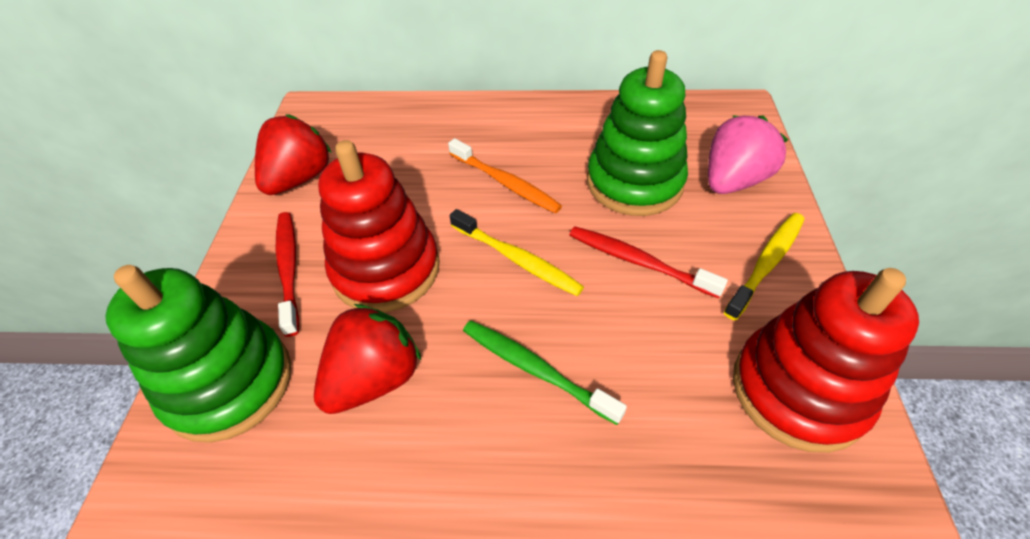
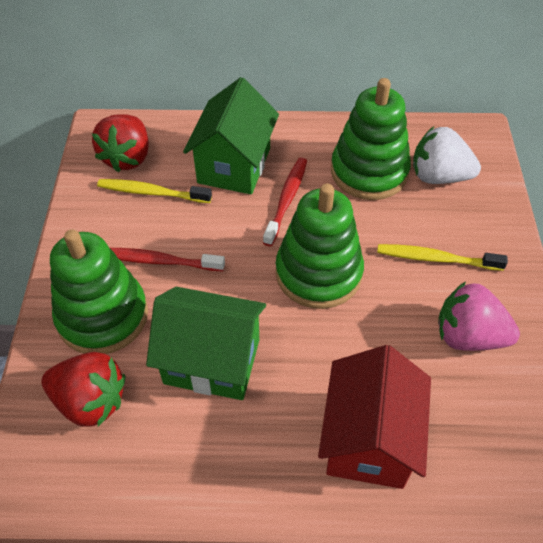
green house: 0 -> 2
green stacking toy: 2 -> 3
green toothbrush: 1 -> 0
orange toothbrush: 1 -> 0
red house: 0 -> 1
red stacking toy: 2 -> 0
white strawberry: 0 -> 1

